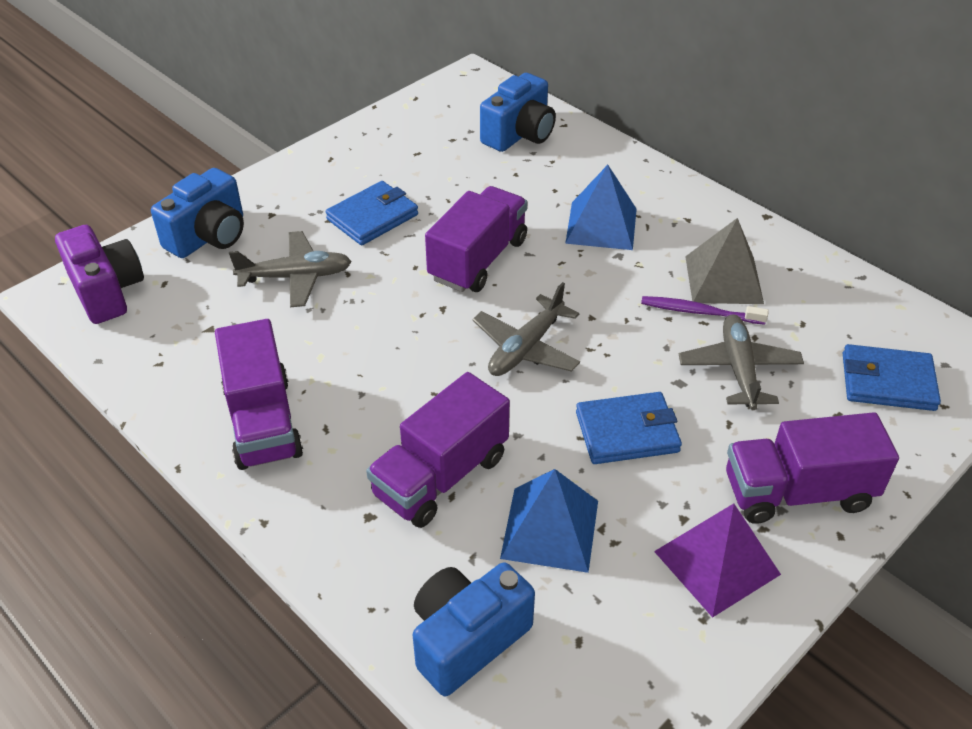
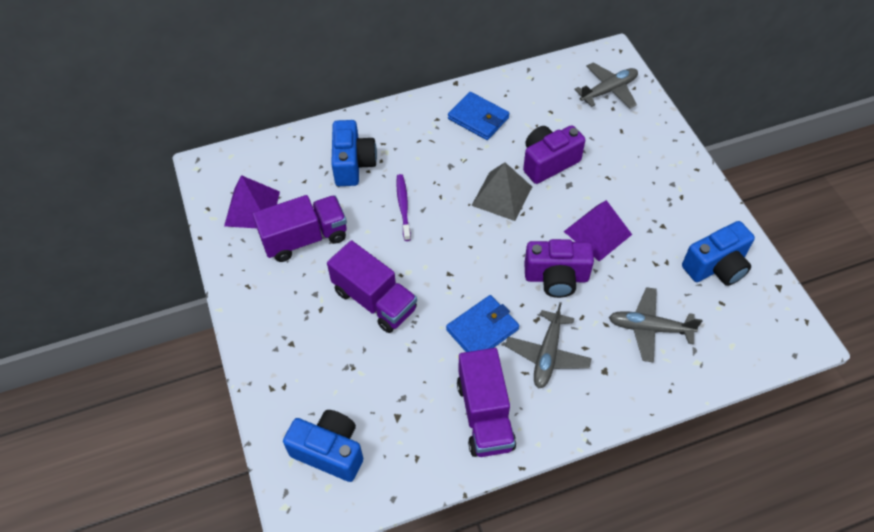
blue pyramid: 2 -> 0
blue wallet: 3 -> 2
purple camera: 1 -> 2
purple pyramid: 1 -> 2
purple truck: 4 -> 3

